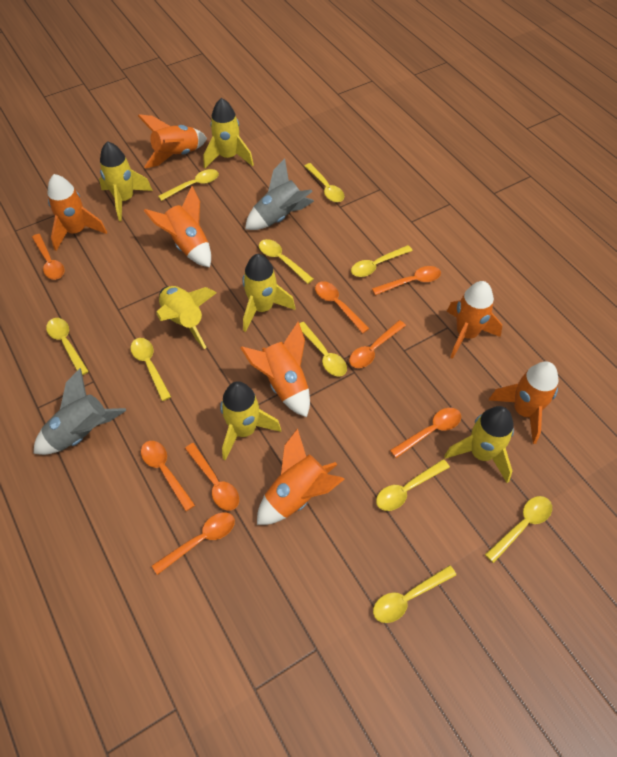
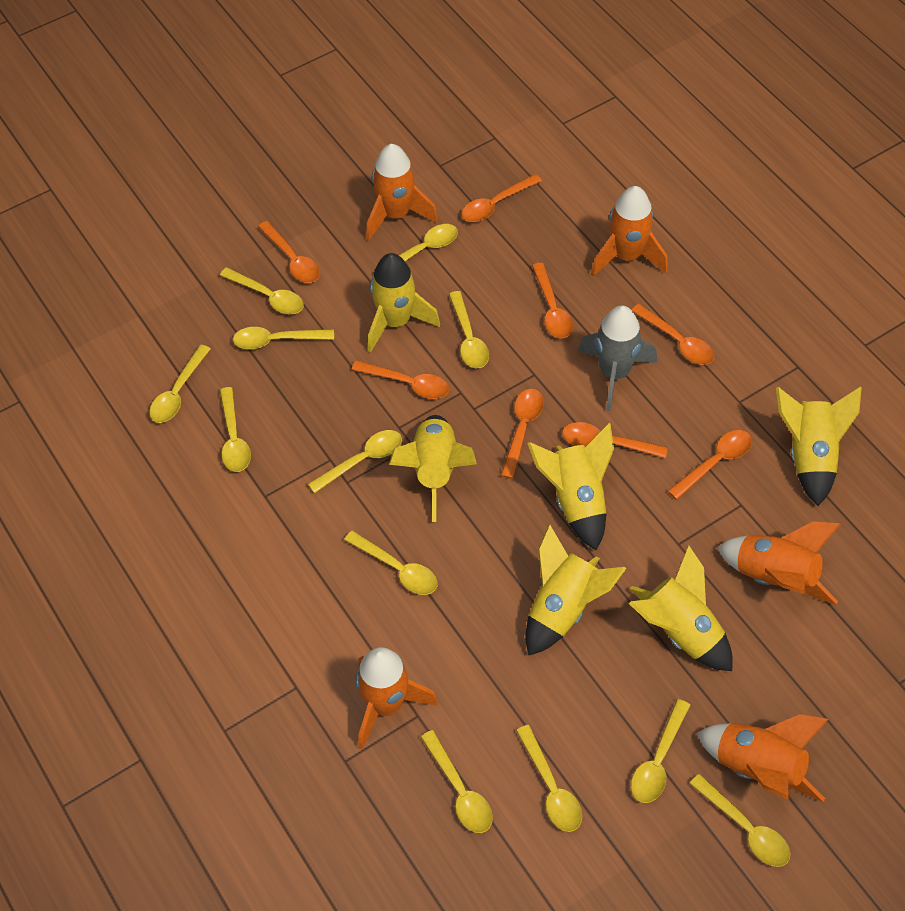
grey rocket: 2 -> 1
orange rocket: 7 -> 5
yellow spoon: 10 -> 12

